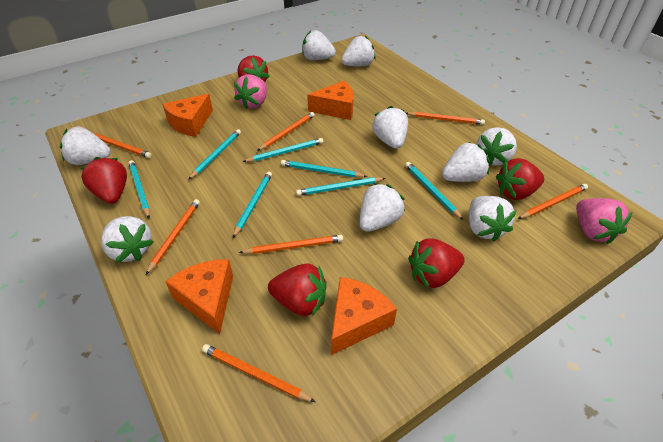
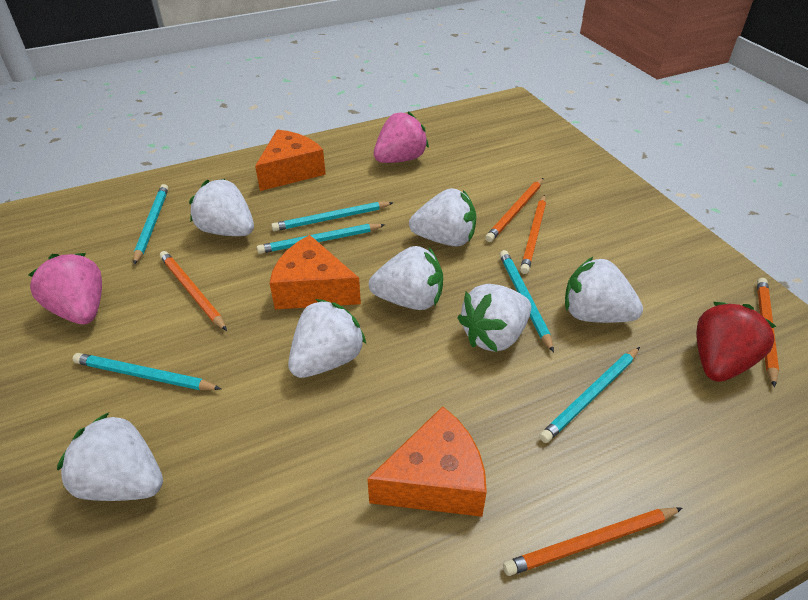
orange cheese: 4 -> 3
orange pencil: 7 -> 5
red strawberry: 5 -> 1
turquoise pencil: 7 -> 6
white strawberry: 9 -> 7

